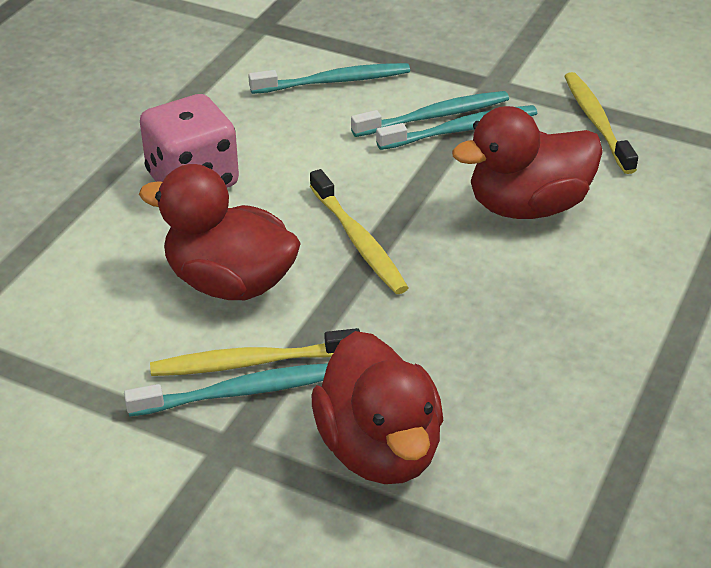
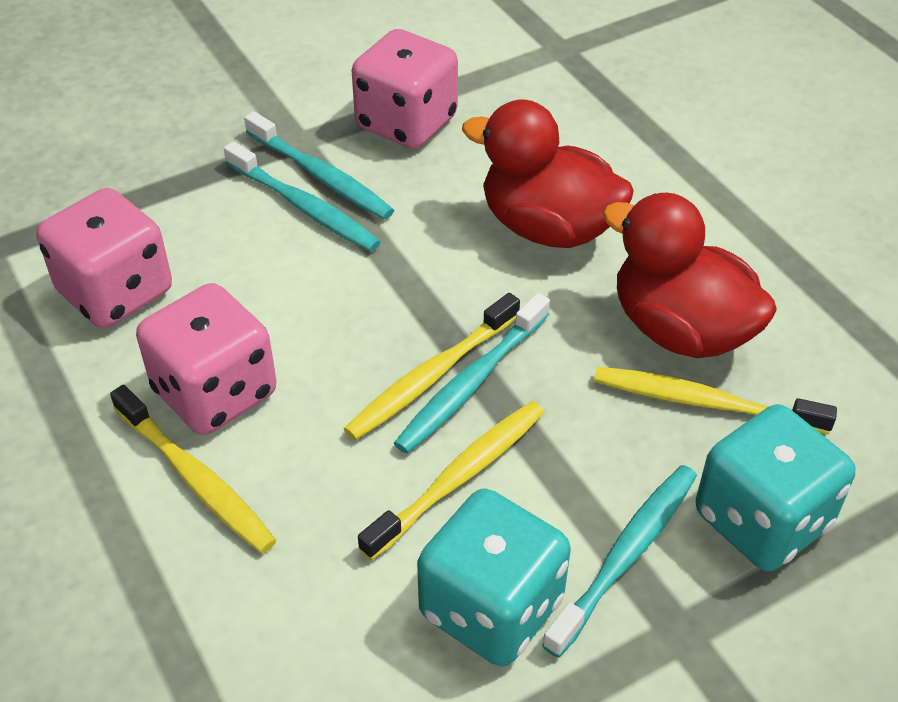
pink dice: 1 -> 3
red duck: 3 -> 2
turquoise dice: 0 -> 2
yellow toothbrush: 3 -> 4

